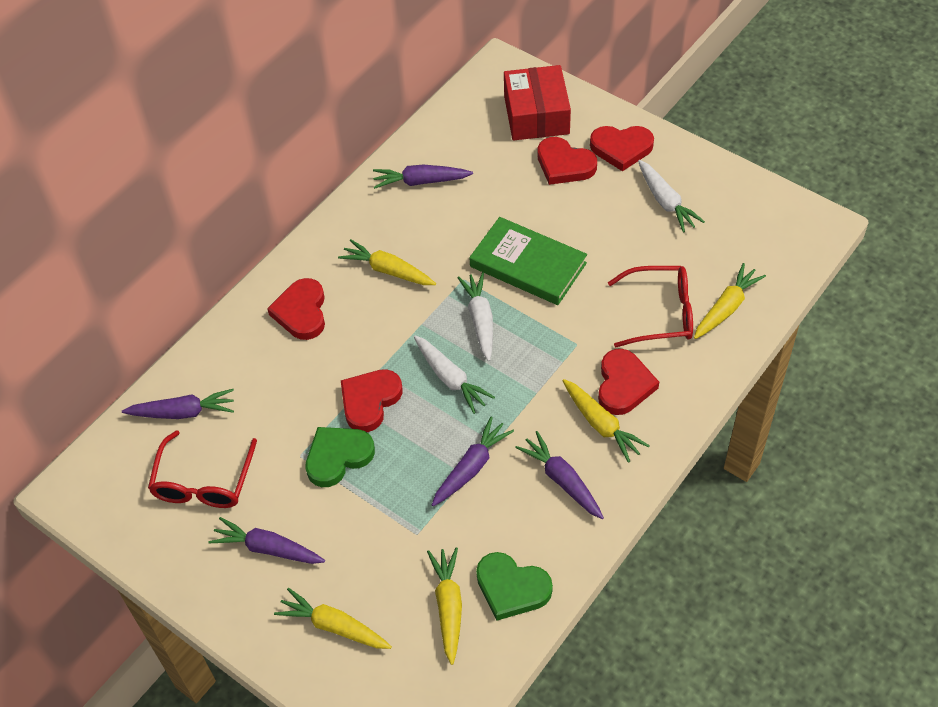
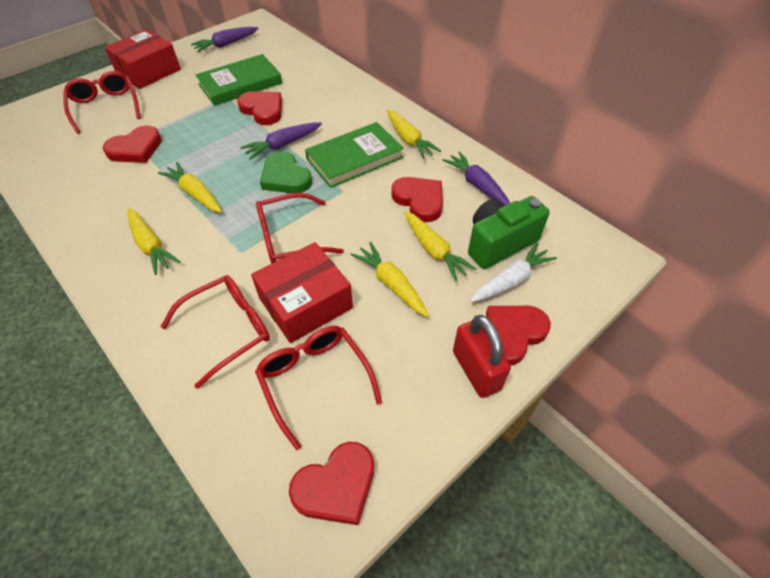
green book: 1 -> 2
green camera: 0 -> 1
green heart: 2 -> 1
purple carrot: 5 -> 3
red box: 1 -> 2
red glasses: 2 -> 4
red padlock: 0 -> 1
white carrot: 3 -> 1

